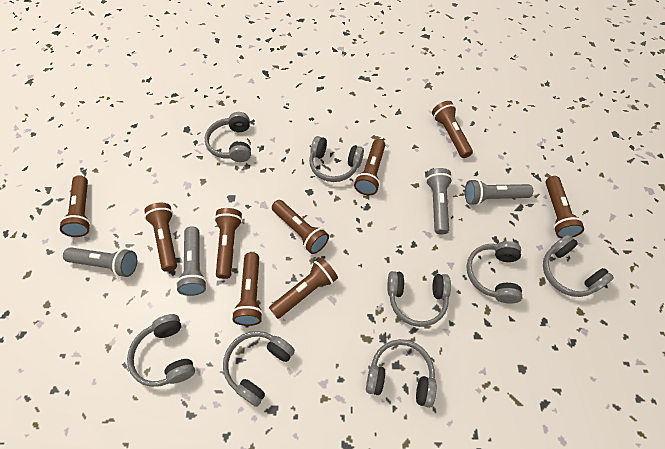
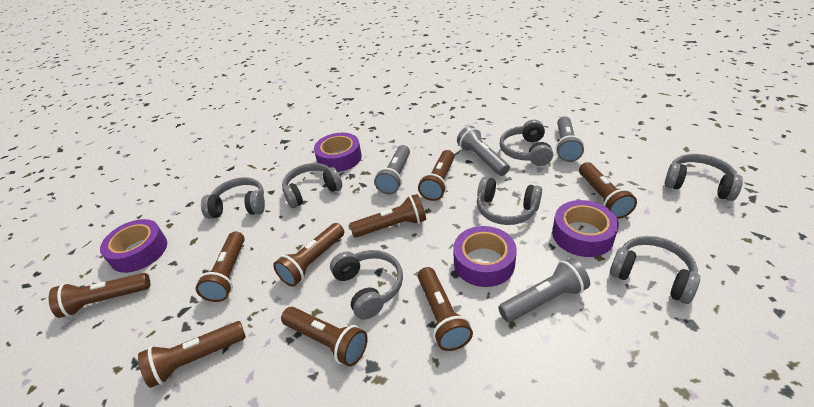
grey headphones: 8 -> 7
purple tape: 0 -> 4

